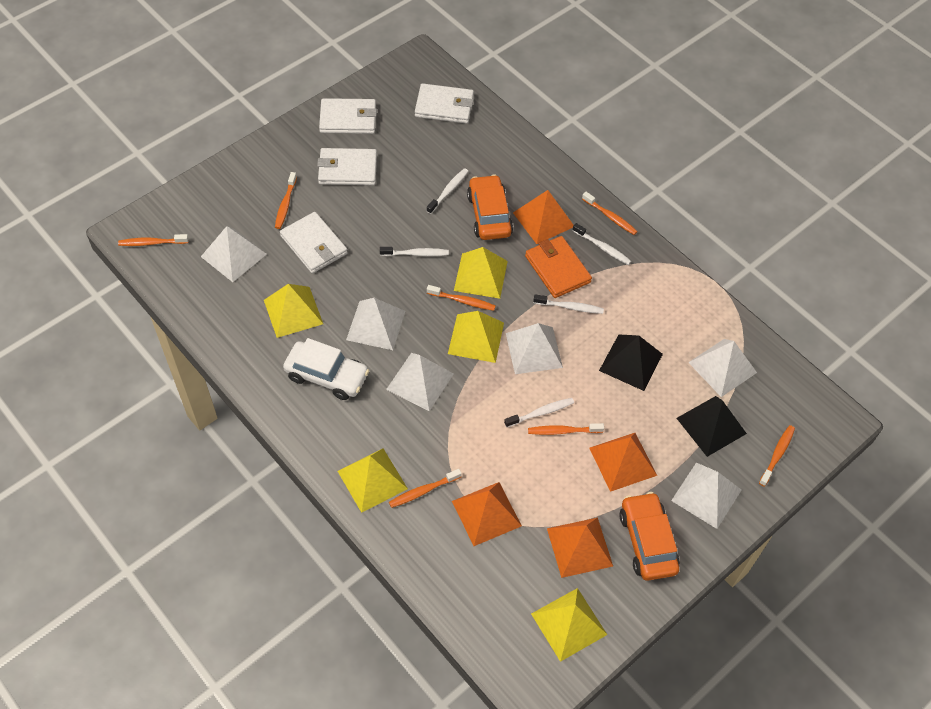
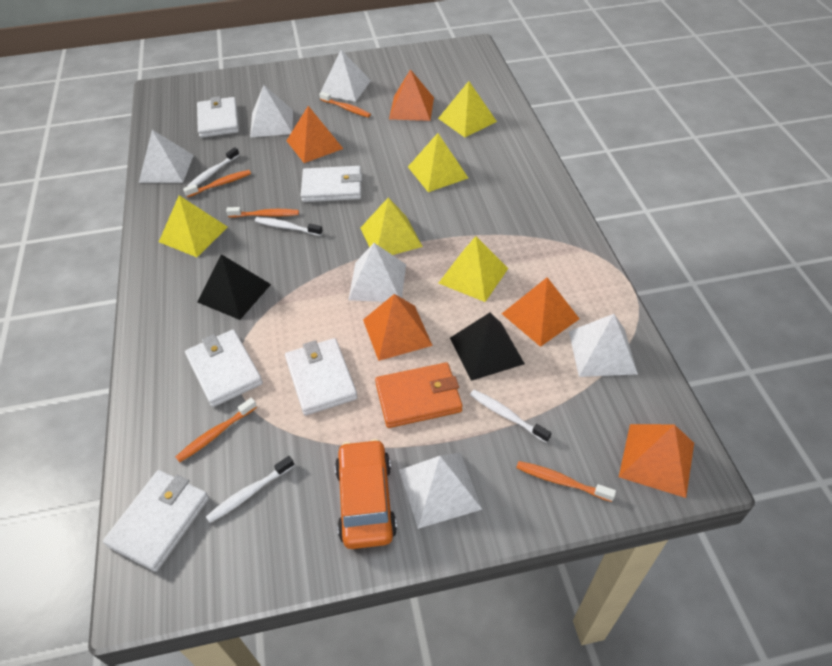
orange car: 2 -> 1
orange pyramid: 4 -> 5
orange toothbrush: 7 -> 5
white car: 1 -> 0
white toothbrush: 5 -> 4
white wallet: 4 -> 5

